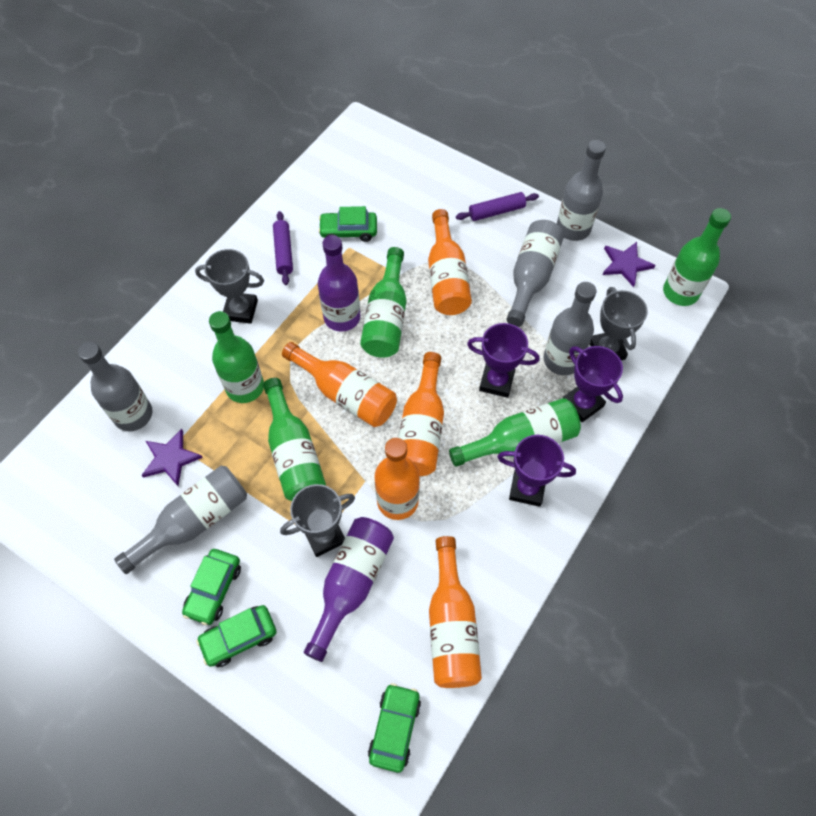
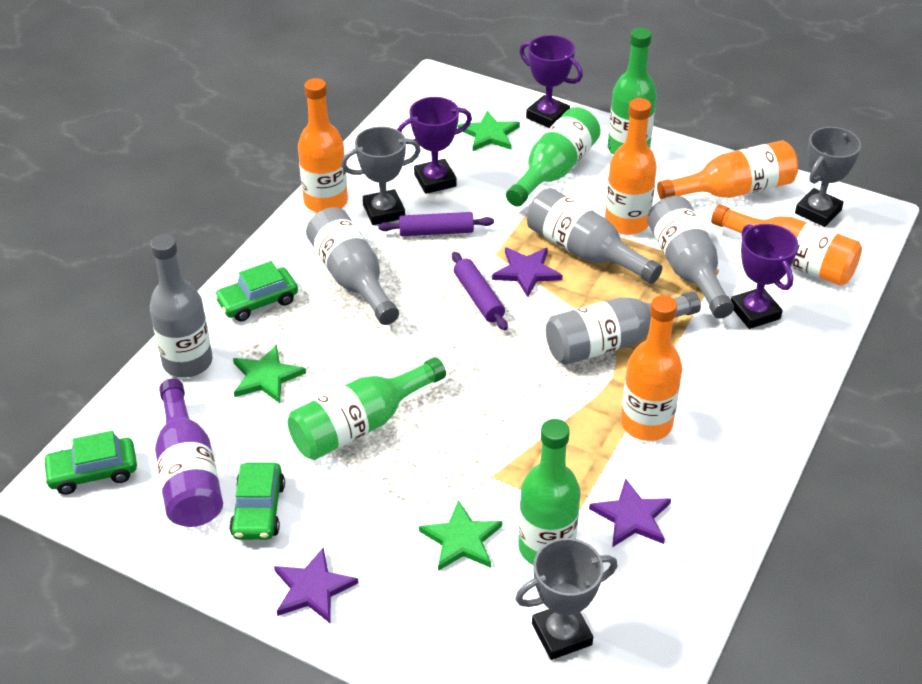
green bottle: 5 -> 4
green car: 4 -> 3
green star: 0 -> 3
purple bottle: 2 -> 1
purple star: 2 -> 3

